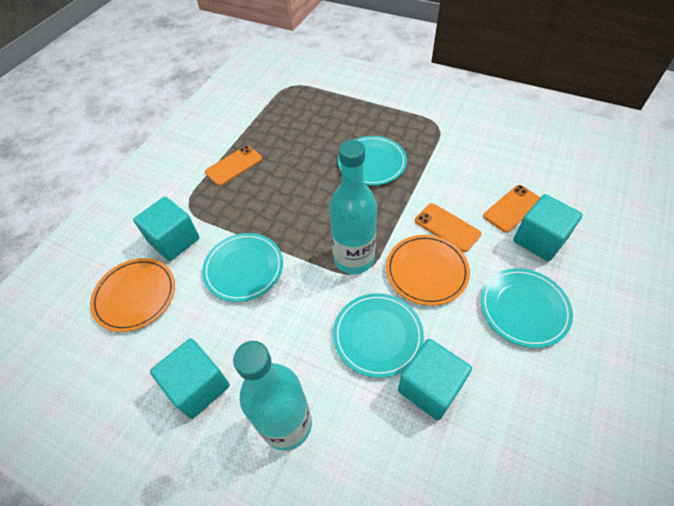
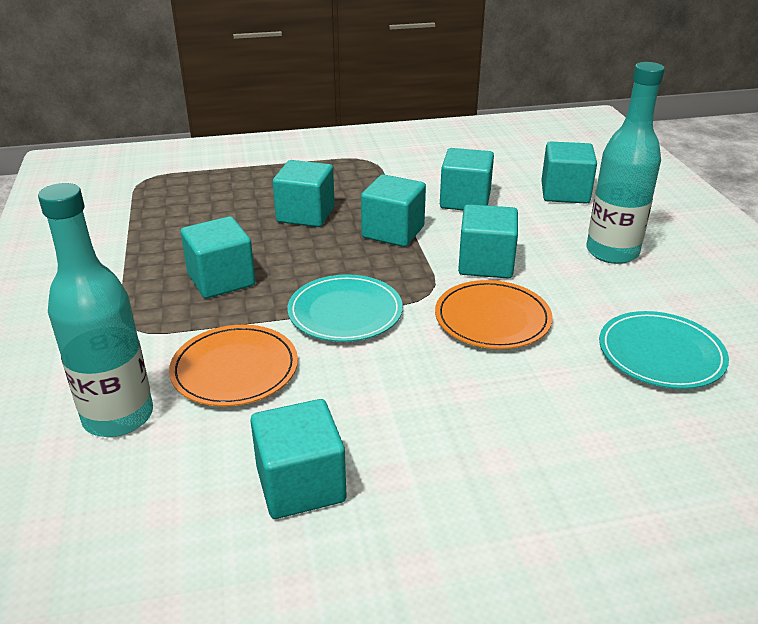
orange phone: 3 -> 0
turquoise cube: 4 -> 7
turquoise plate: 4 -> 2

